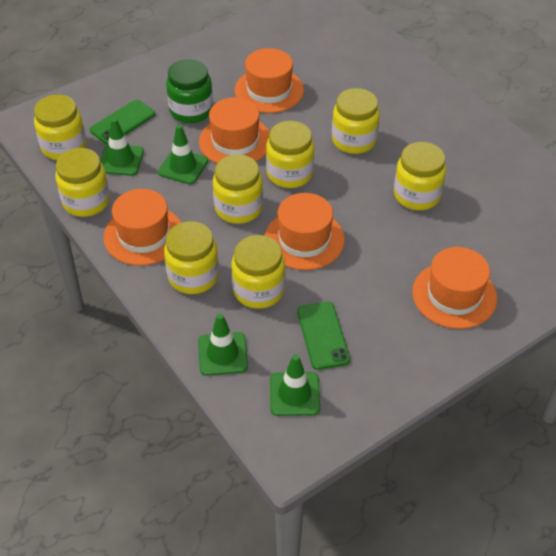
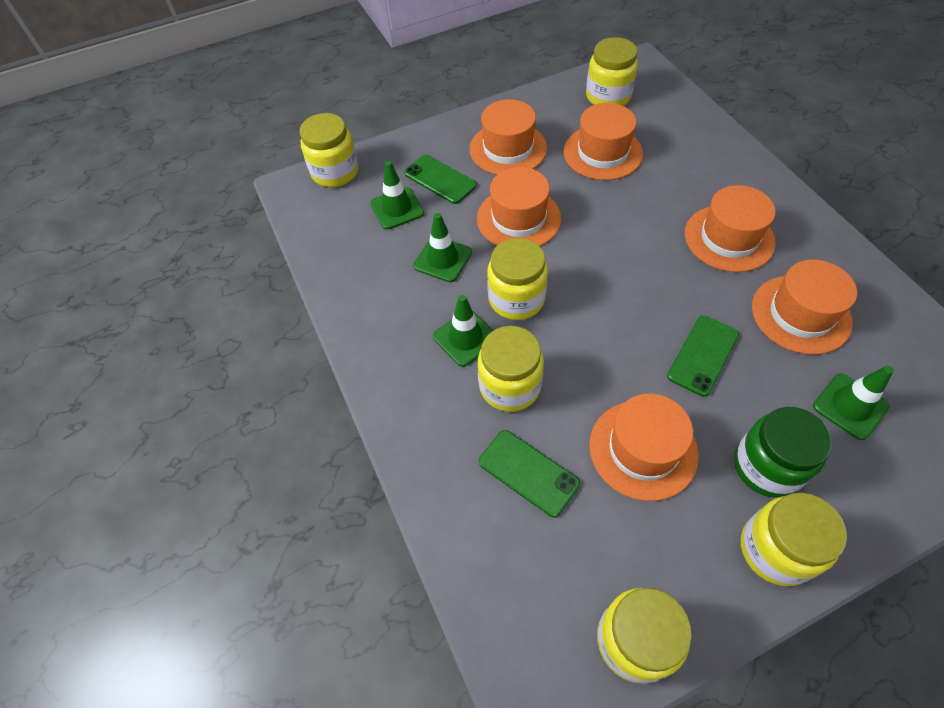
green phone: 2 -> 3
orange hat: 5 -> 6
yellow jar: 8 -> 6

